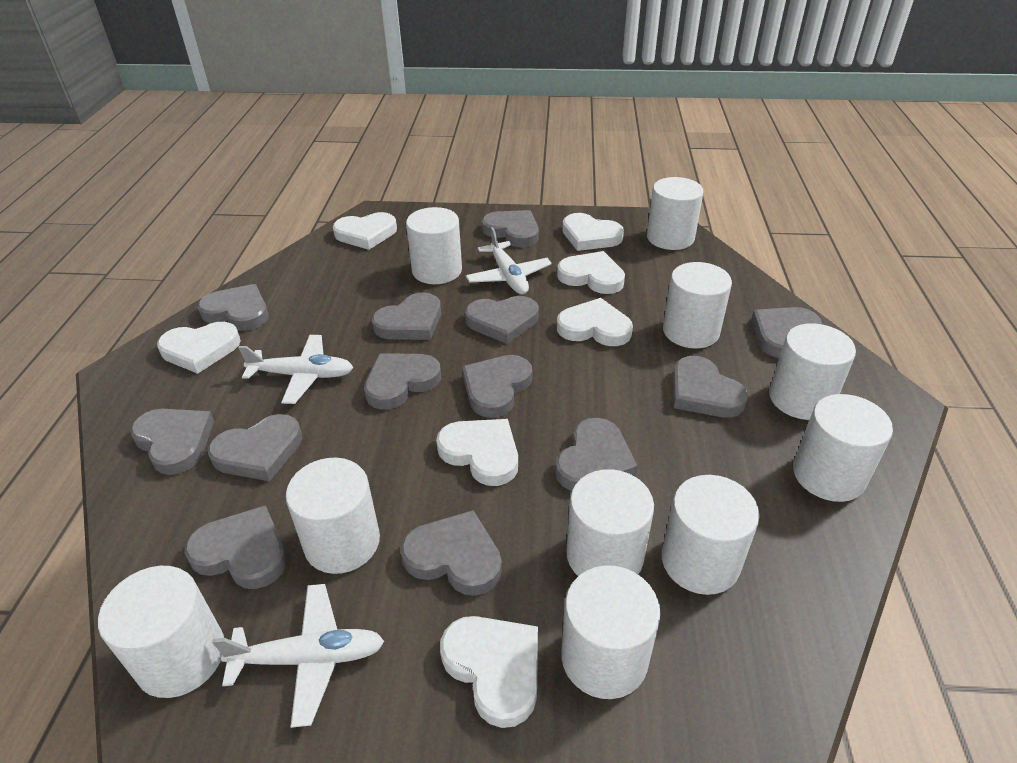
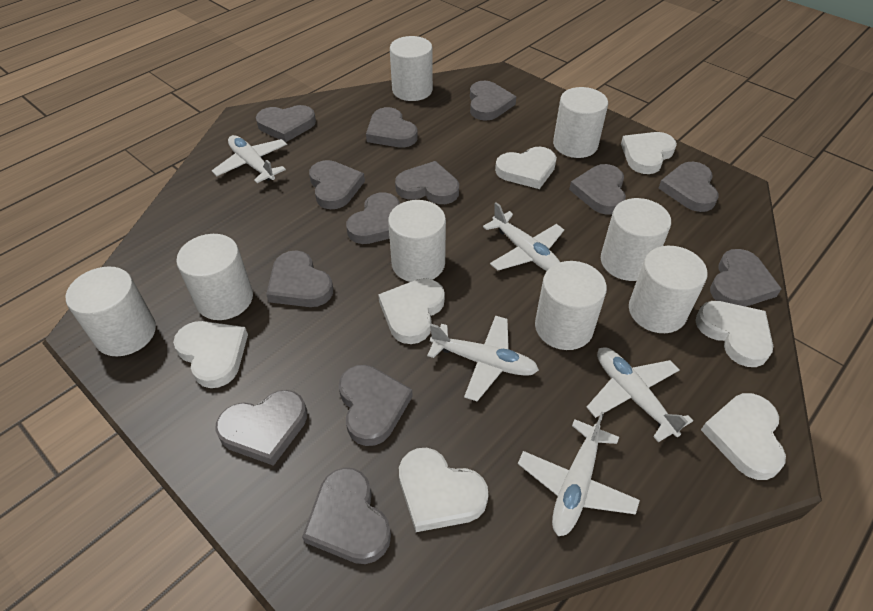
white cylinder: 10 -> 8
white plane: 3 -> 5

